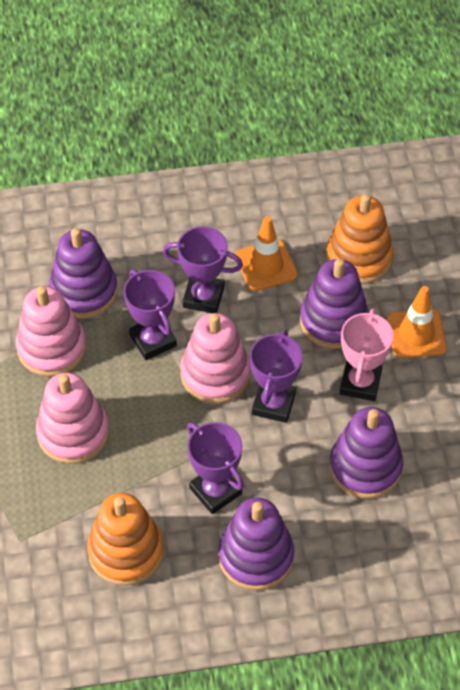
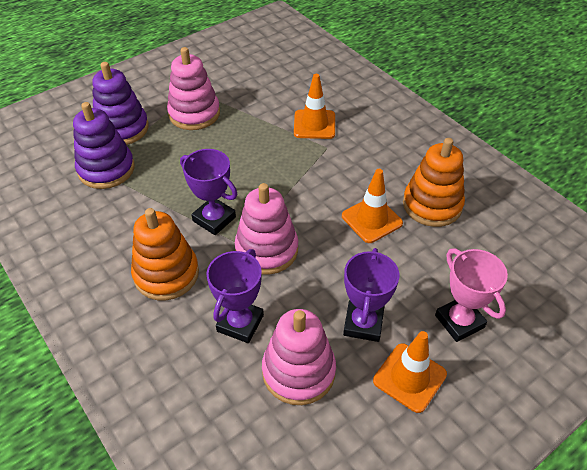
orange traffic cone: 2 -> 3
purple stacking toy: 4 -> 2
purple trophy: 4 -> 3

